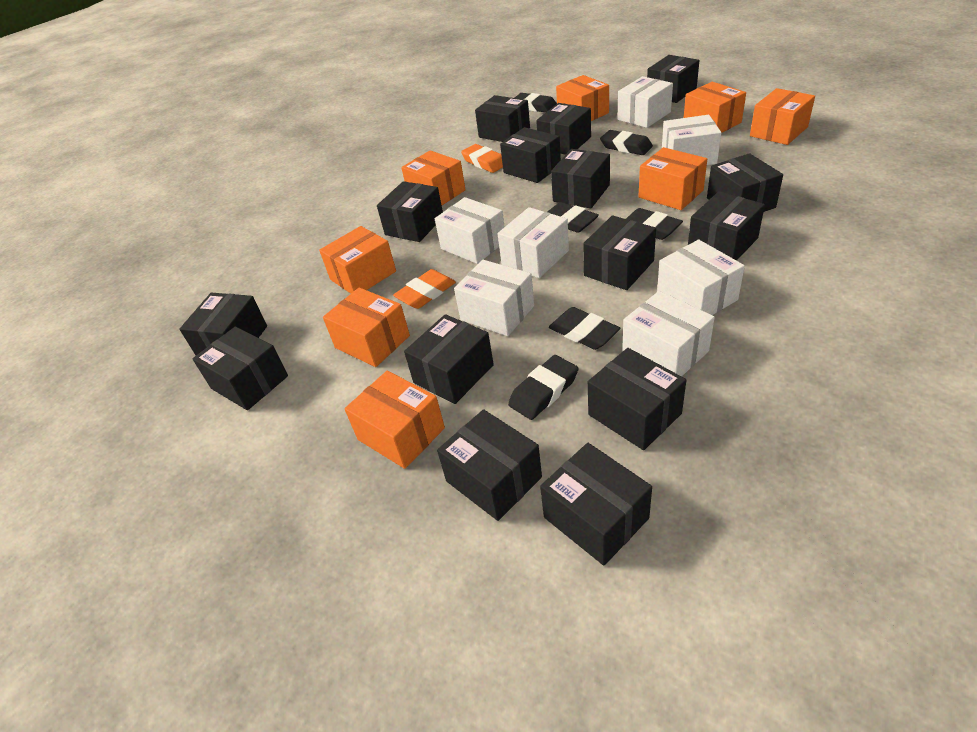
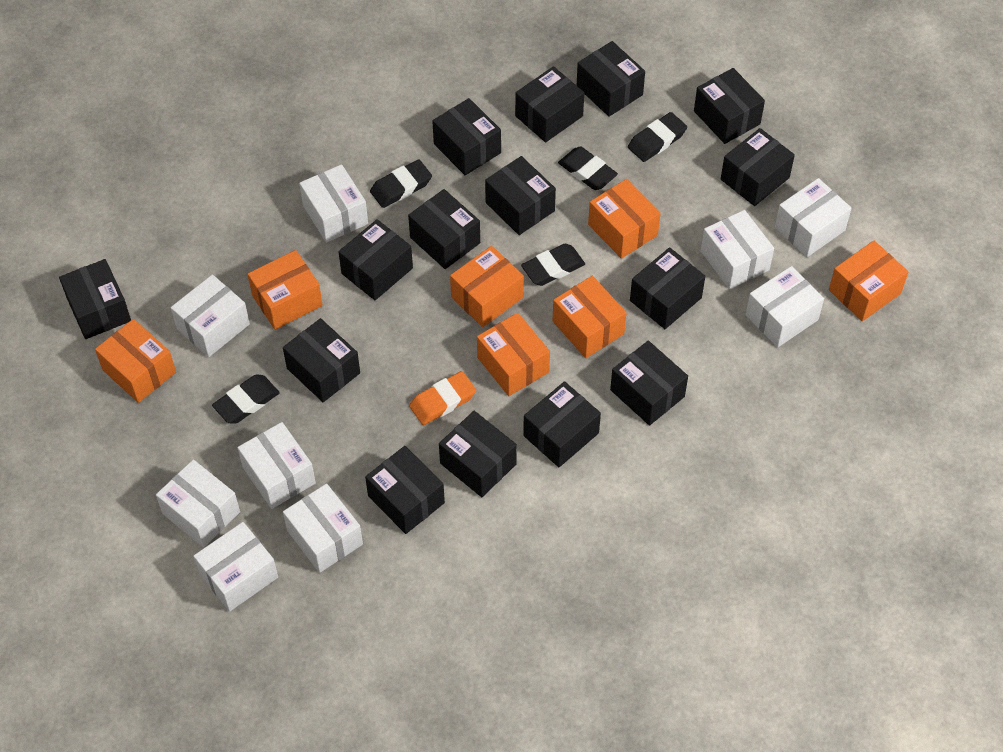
black eraser: 6 -> 5
orange box: 8 -> 7
orange eraser: 2 -> 1
white box: 7 -> 9

